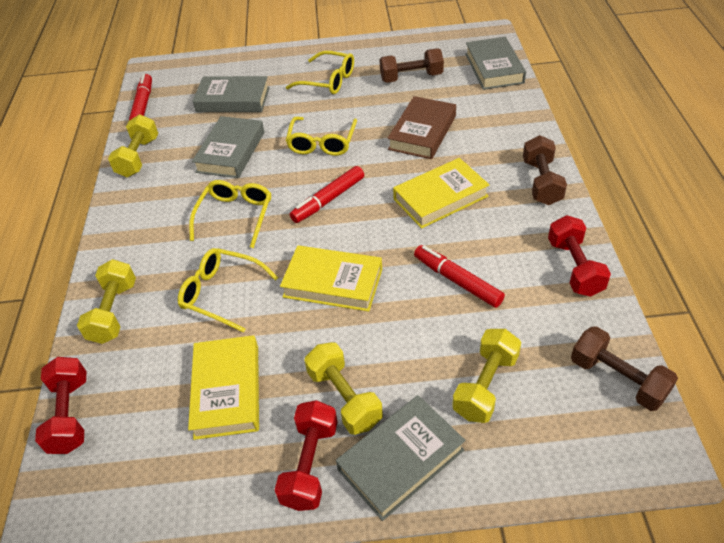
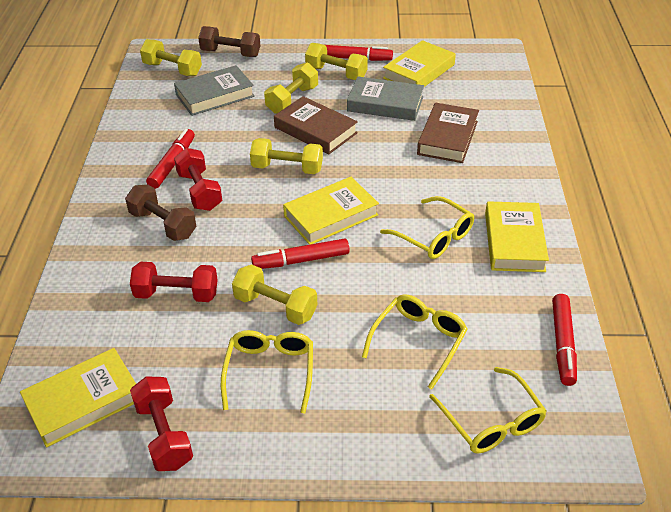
brown book: 1 -> 2
brown dumbbell: 3 -> 2
grey book: 4 -> 2
red marker: 3 -> 4
yellow book: 3 -> 4
yellow dumbbell: 4 -> 5

